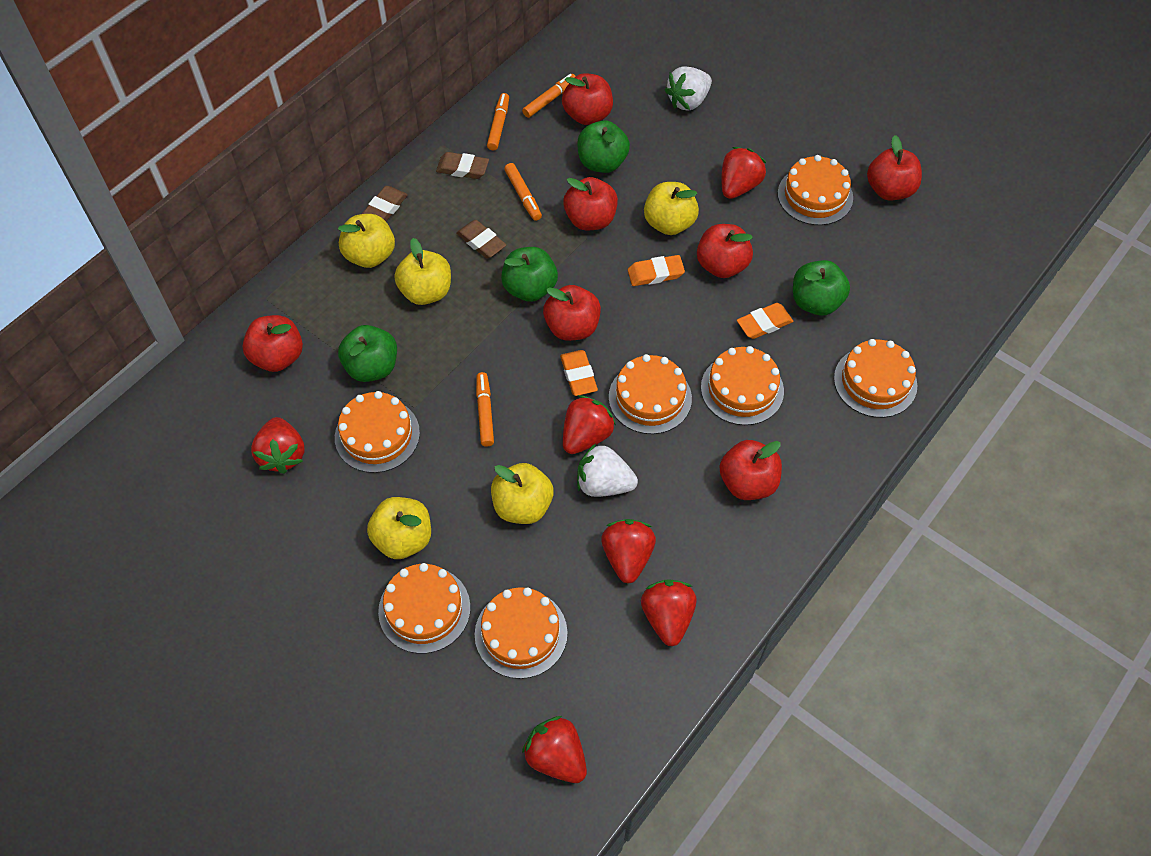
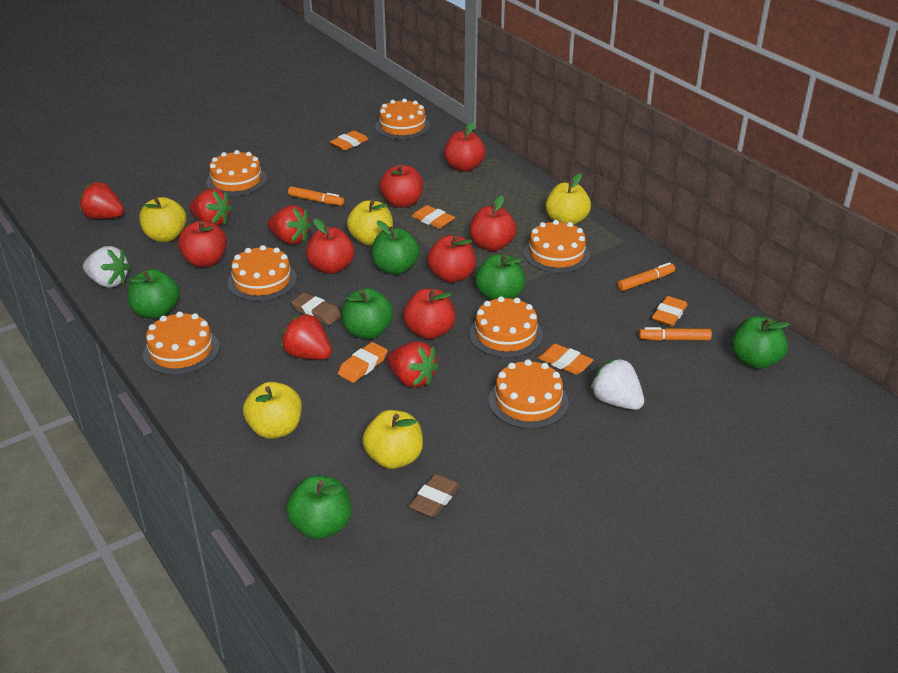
brown eraser: 3 -> 2
green apple: 4 -> 6
orange eraser: 3 -> 5
orange marker: 4 -> 3
red strawberry: 6 -> 5

